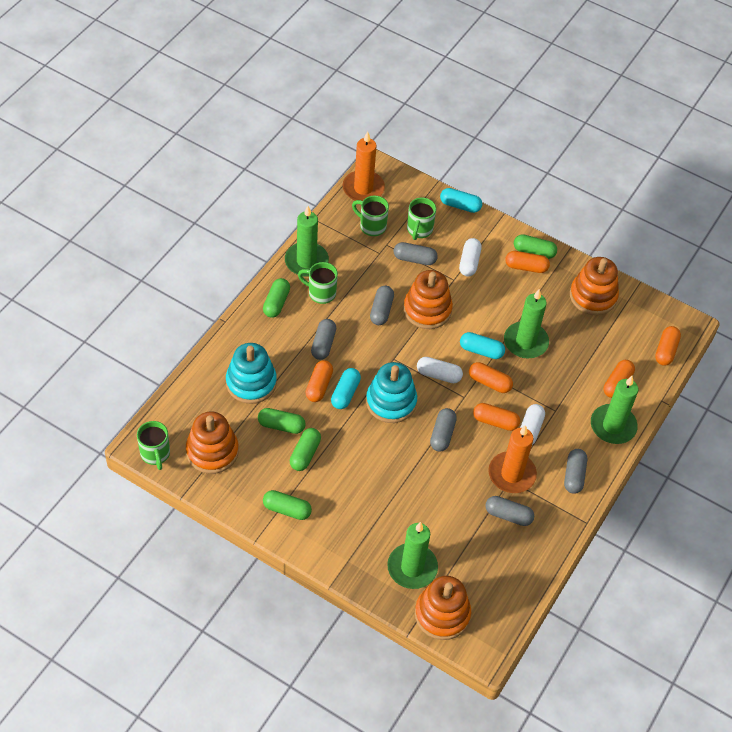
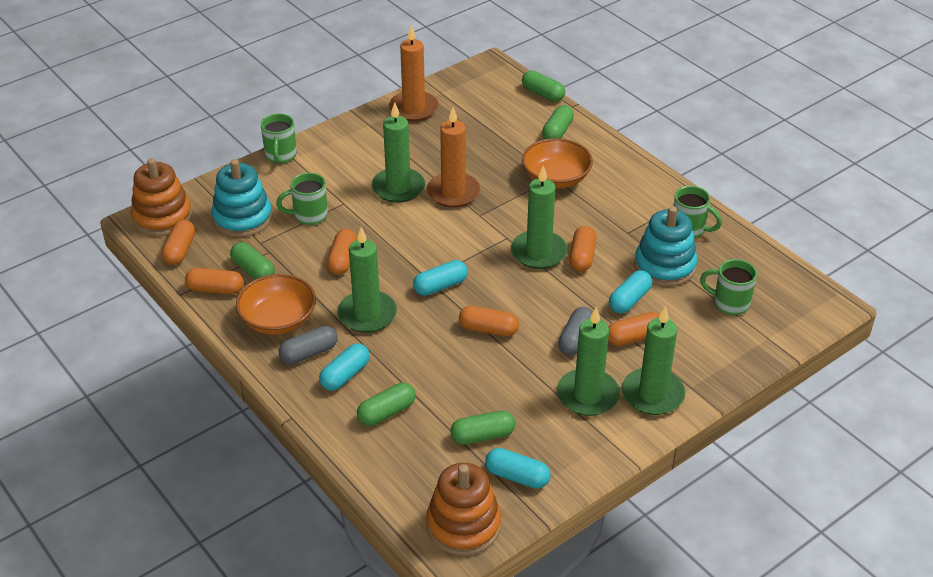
green candle: 4 -> 5
grey capsule: 6 -> 2
orange bowl: 0 -> 2
orange stacking toy: 4 -> 2
turquoise capsule: 3 -> 4
white capsule: 3 -> 0

